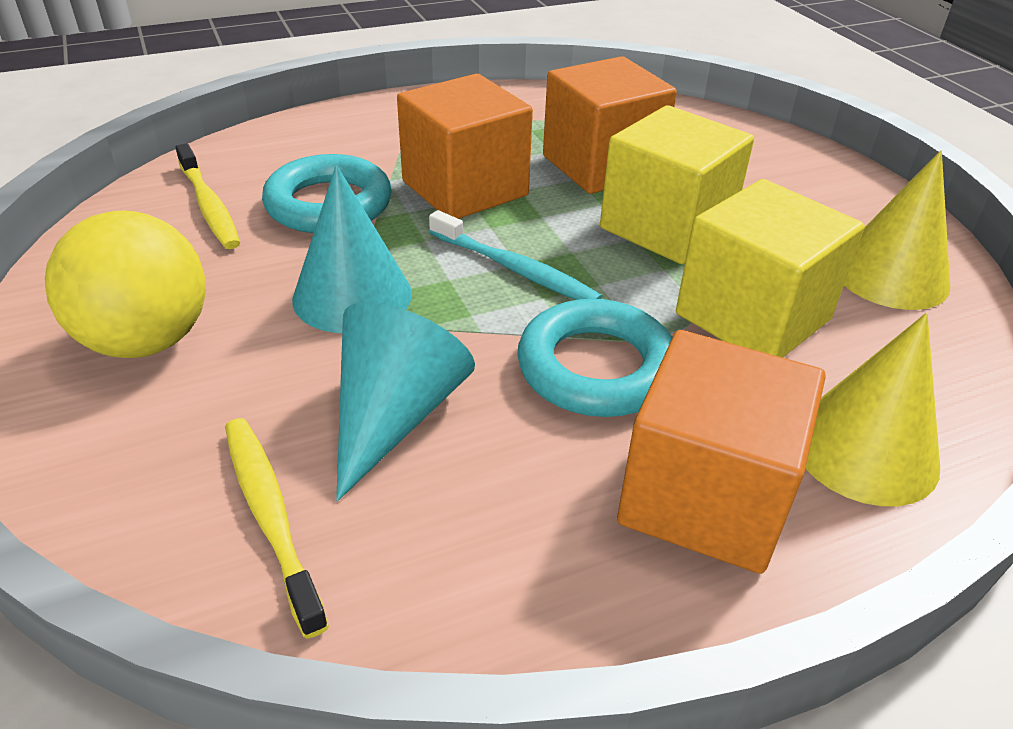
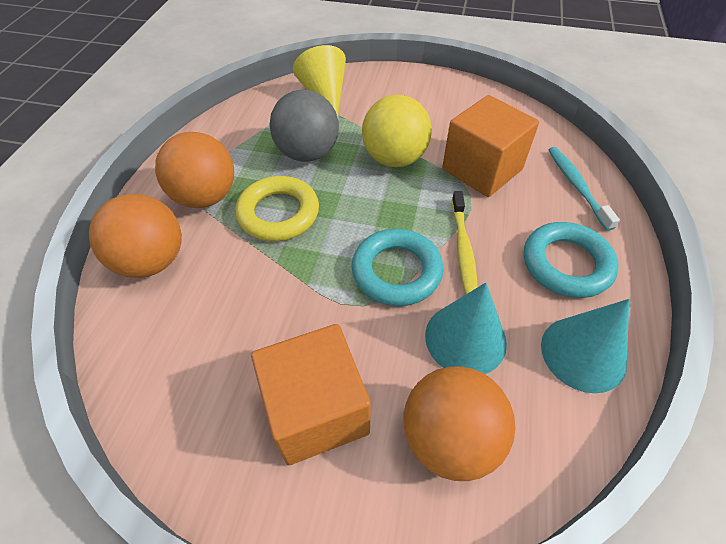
grey ball: 0 -> 1
orange ball: 0 -> 3
orange cube: 3 -> 2
yellow cone: 2 -> 1
yellow cube: 2 -> 0
yellow ring: 0 -> 1
yellow toothbrush: 2 -> 1

